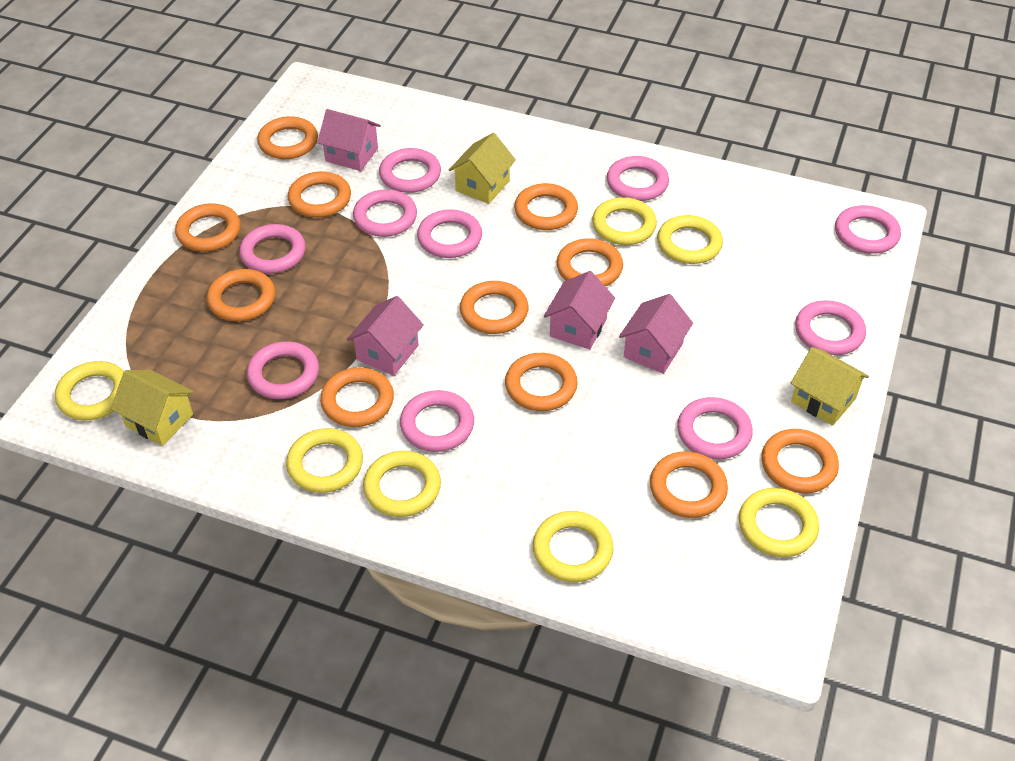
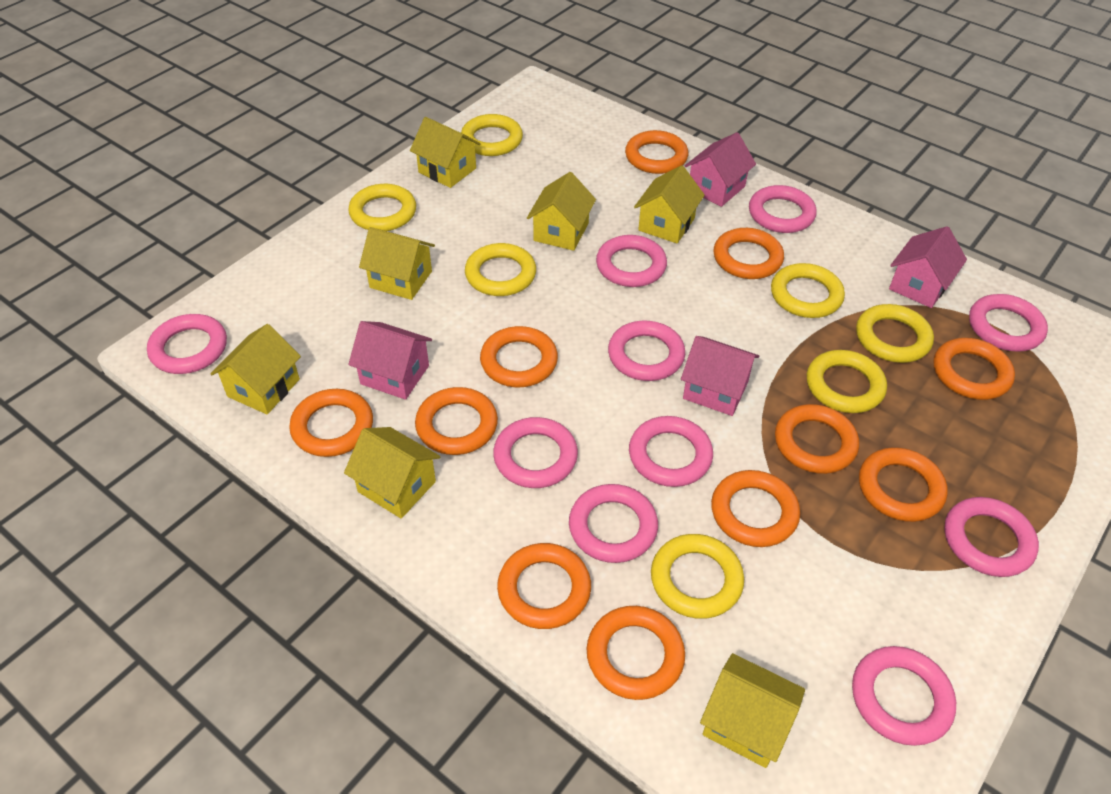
yellow house: 3 -> 7

